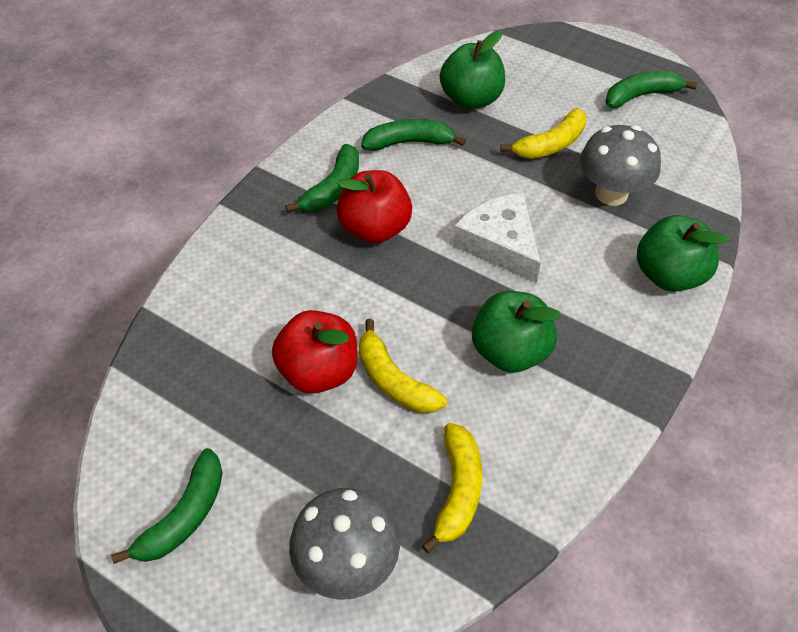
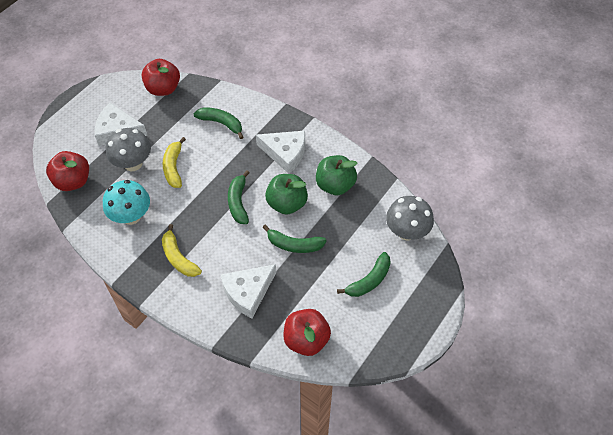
green apple: 3 -> 2
red apple: 2 -> 3
turquoise mushroom: 0 -> 1
white cheese: 1 -> 3
yellow banana: 3 -> 2

